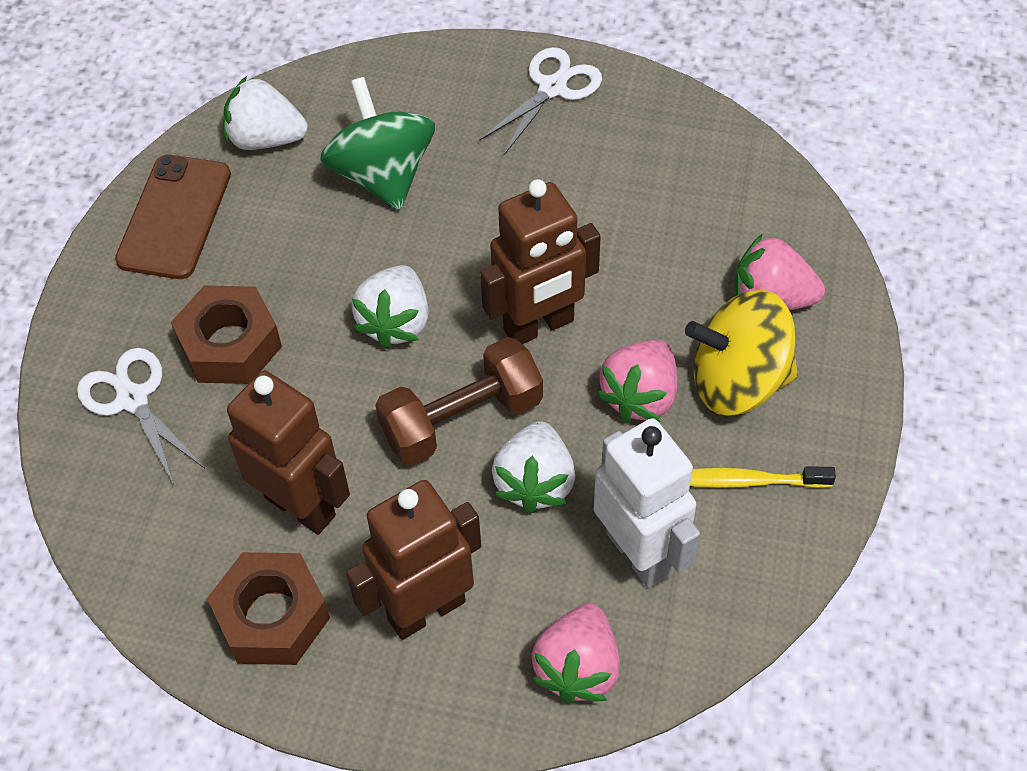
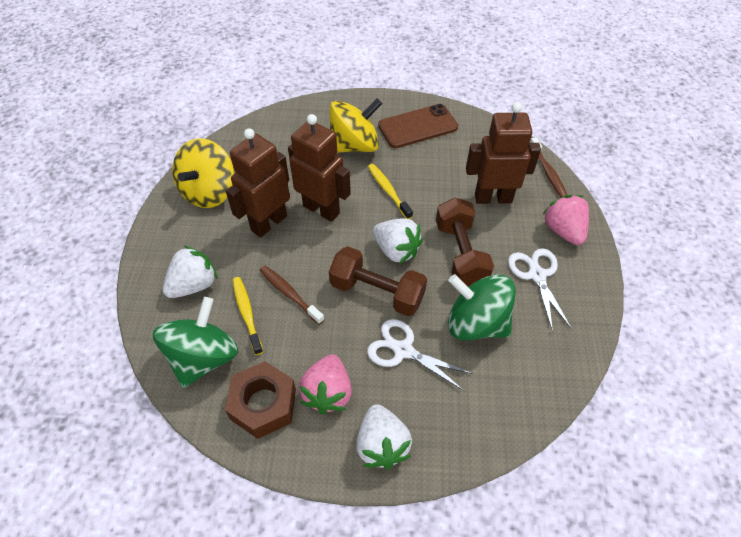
brown dumbbell: 1 -> 2
brown nut: 2 -> 1
brown toothbrush: 0 -> 2
green spinning top: 1 -> 2
pink strawberry: 3 -> 2
white robot: 1 -> 0
yellow spinning top: 1 -> 2
yellow toothbrush: 1 -> 2

